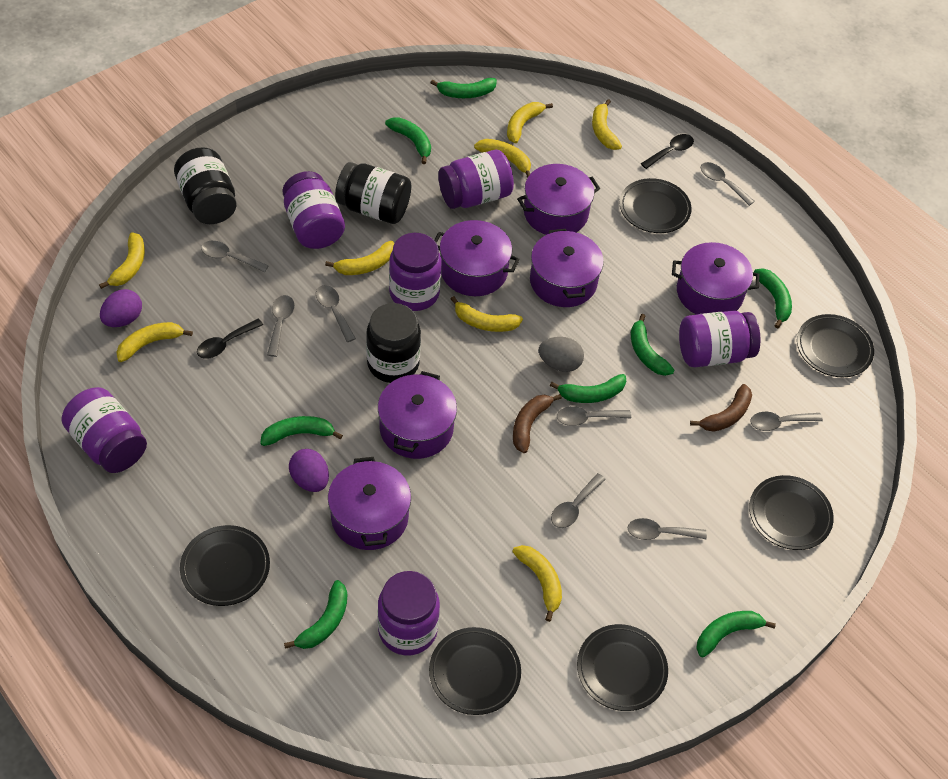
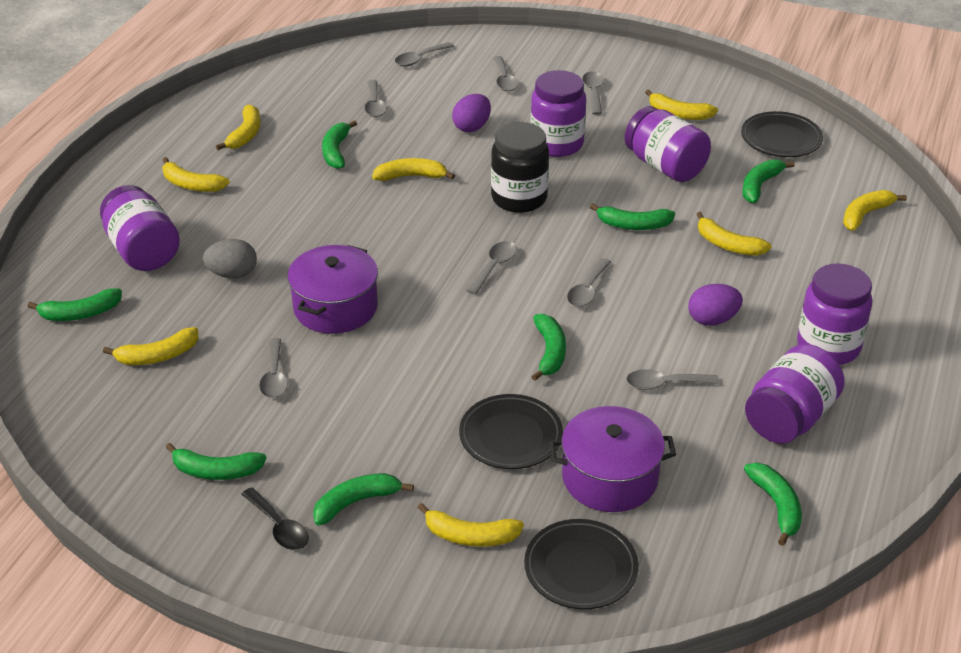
black jar: 3 -> 1
black plate: 6 -> 3
black spoon: 2 -> 1
brown banana: 2 -> 0
purple jar: 6 -> 5
purple pot: 6 -> 2

